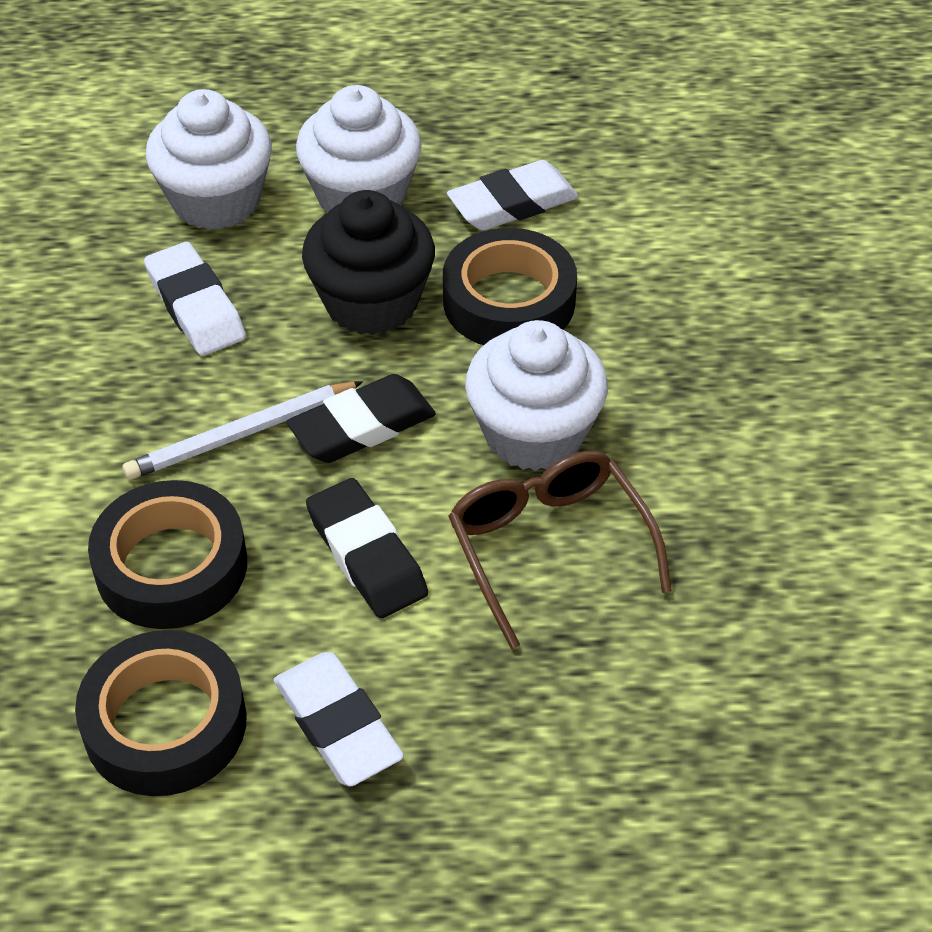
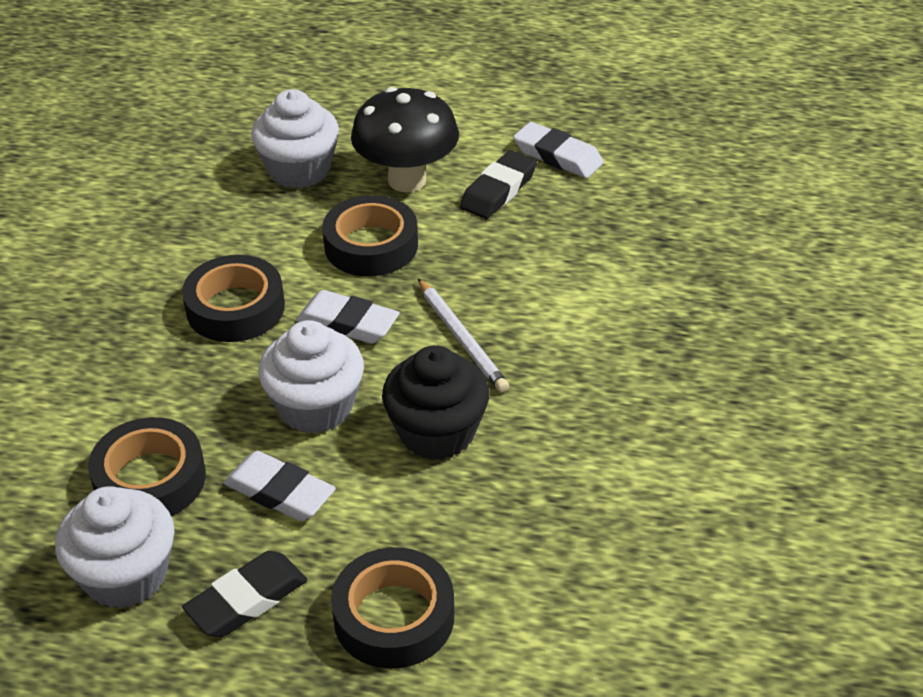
black mushroom: 0 -> 1
black tape: 3 -> 4
brown glasses: 1 -> 0

